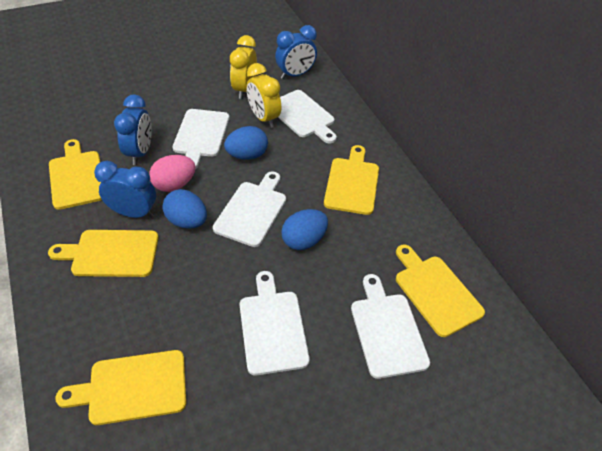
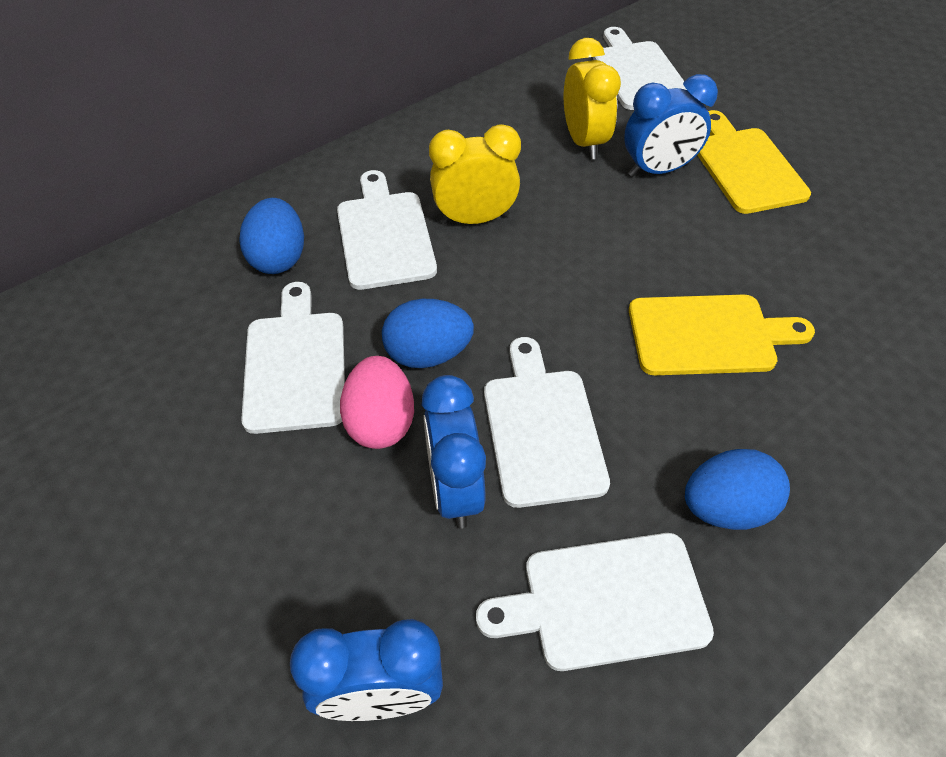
yellow cutting board: 5 -> 2

